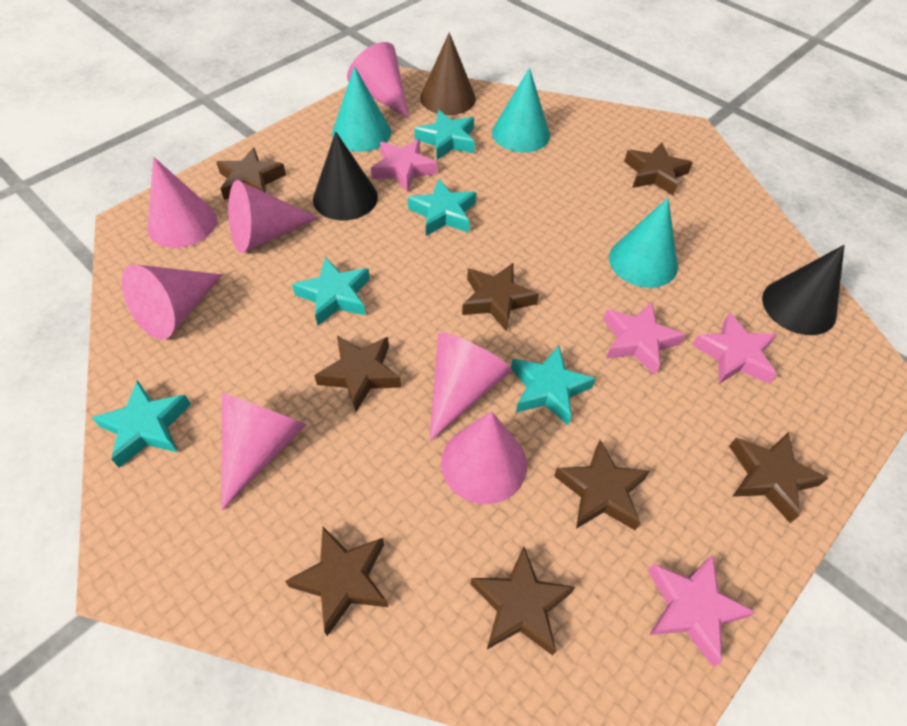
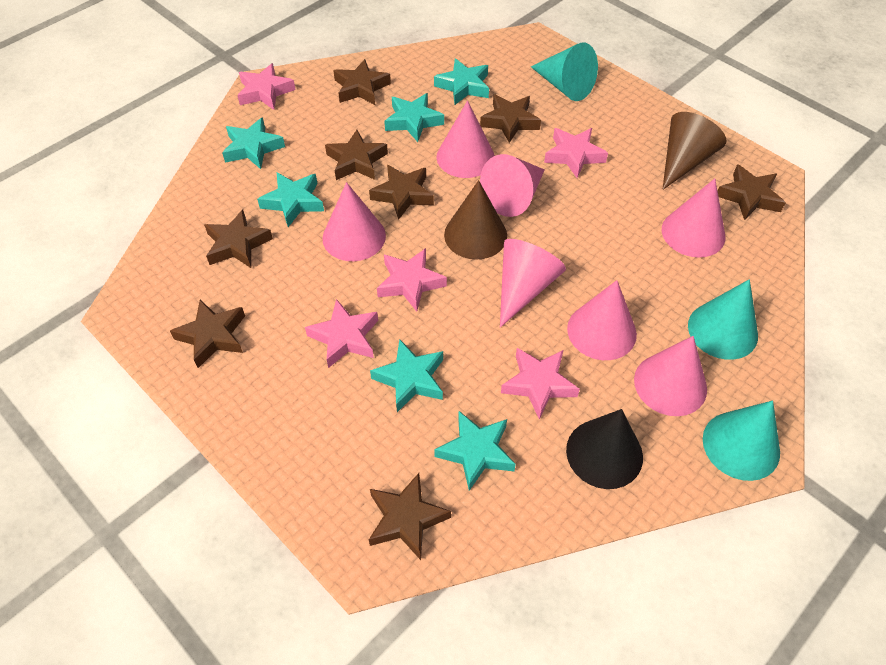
black cone: 2 -> 1
brown cone: 1 -> 2
pink star: 4 -> 5
turquoise star: 5 -> 6

